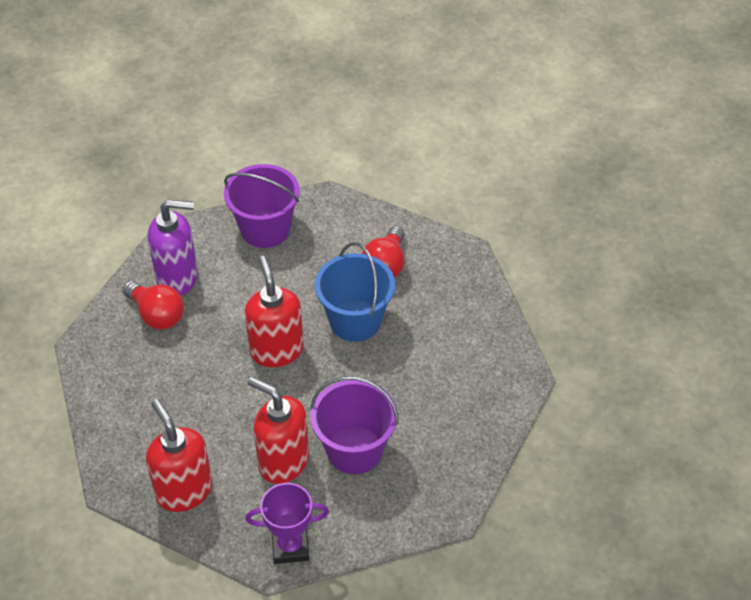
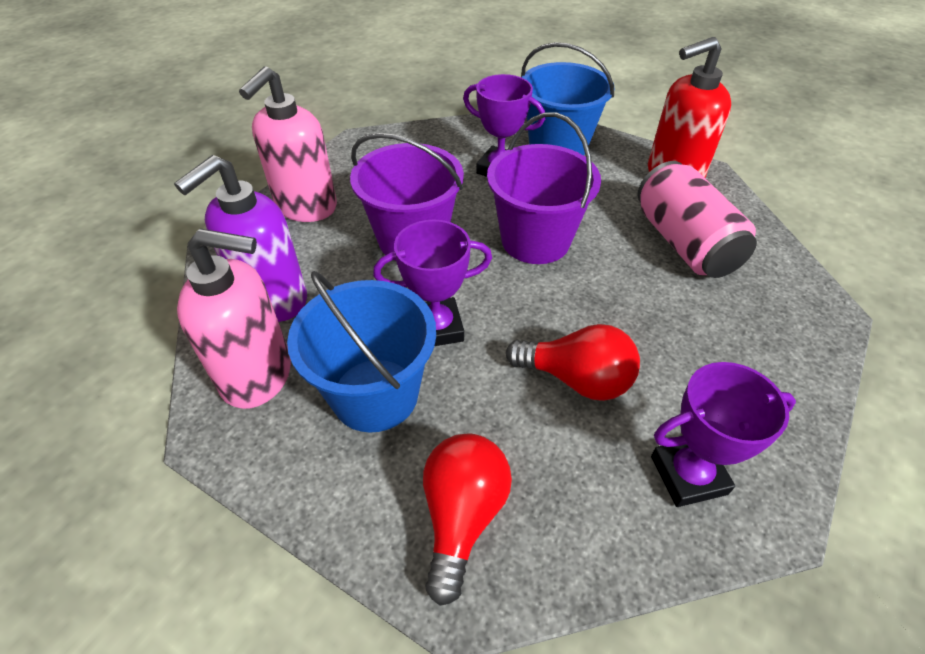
blue bucket: 1 -> 2
pink can: 0 -> 1
pink soap dispenser: 0 -> 2
purple trophy: 1 -> 3
red soap dispenser: 3 -> 1

